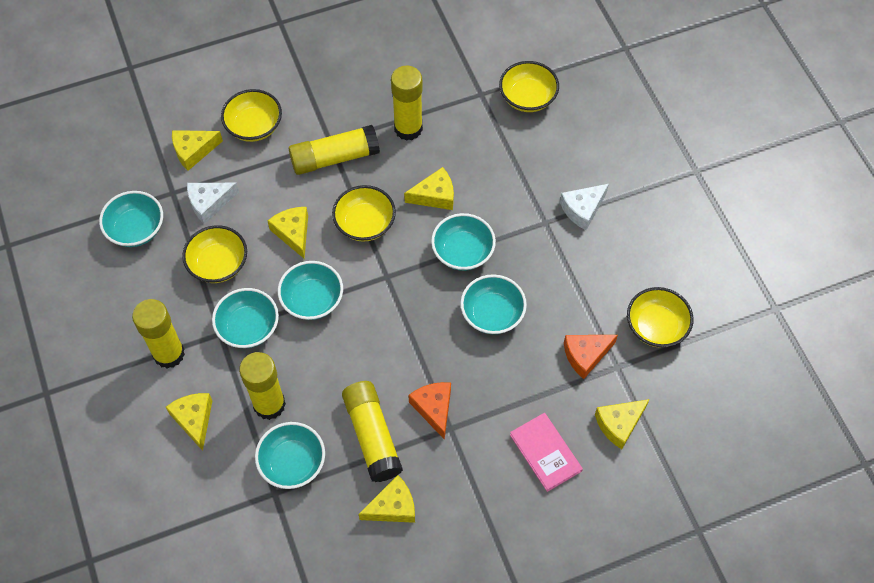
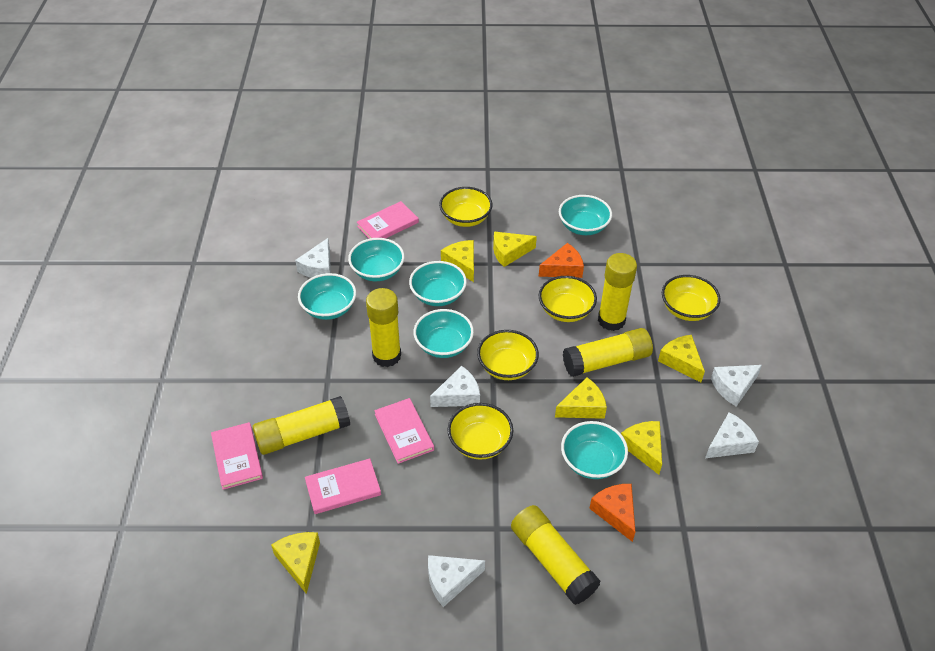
pink book: 1 -> 4
white cheese: 2 -> 5

